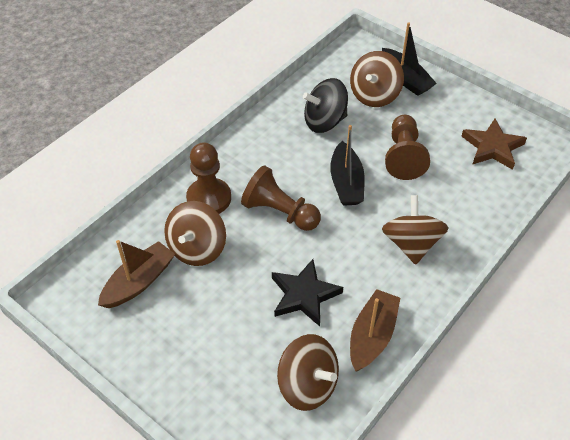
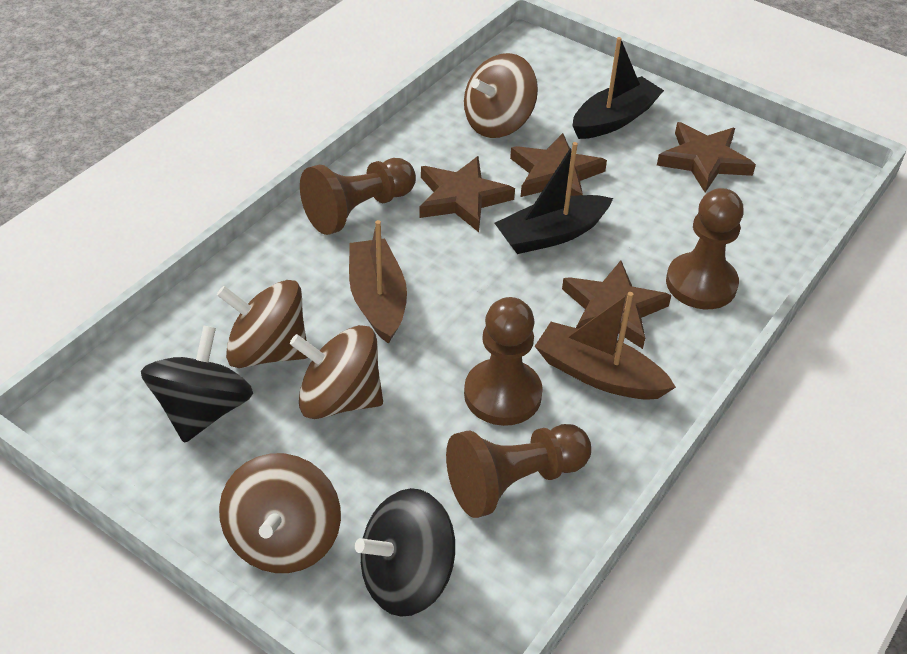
black spinning top: 1 -> 2
black star: 1 -> 0
brown pawn: 3 -> 4
brown star: 1 -> 4

